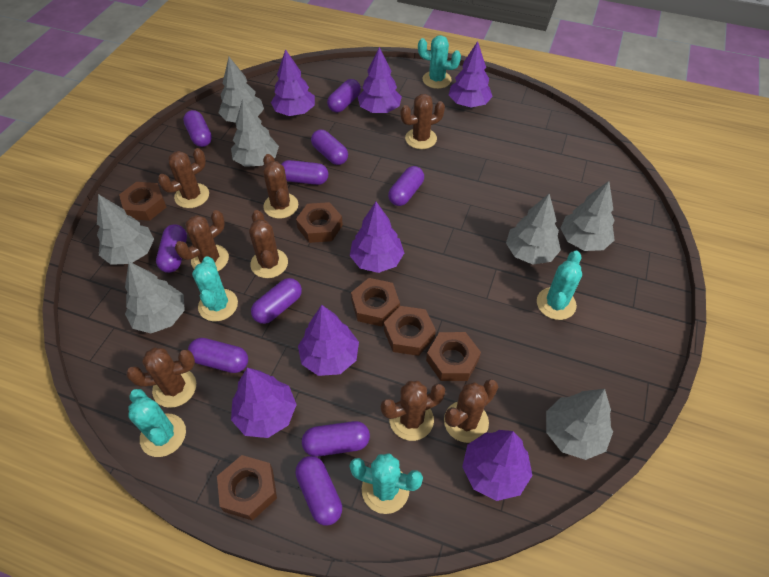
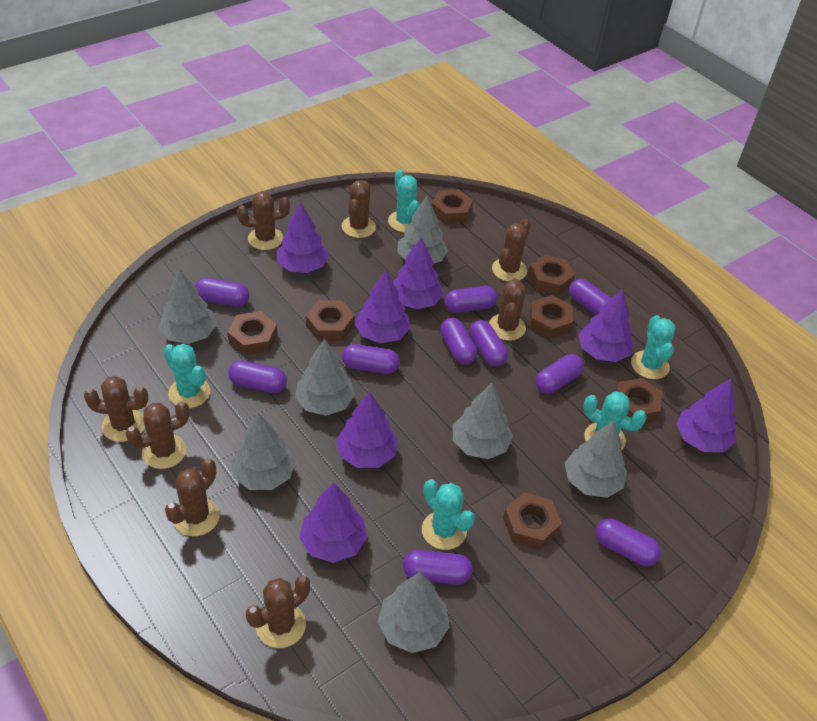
brown nut: 6 -> 7

